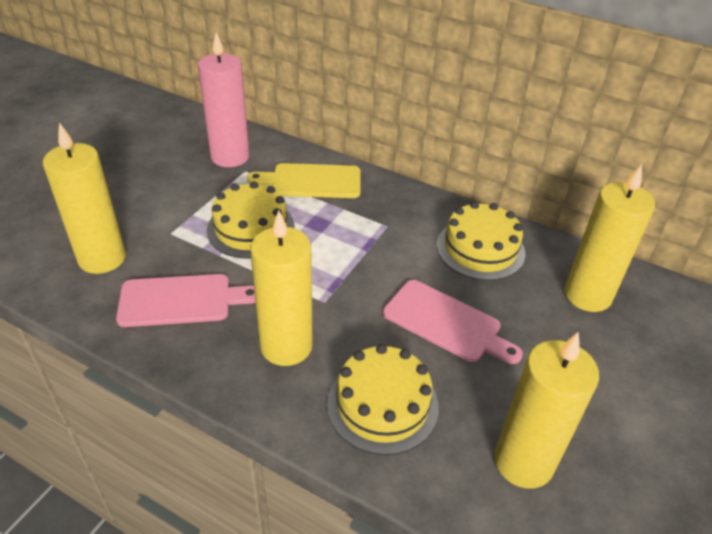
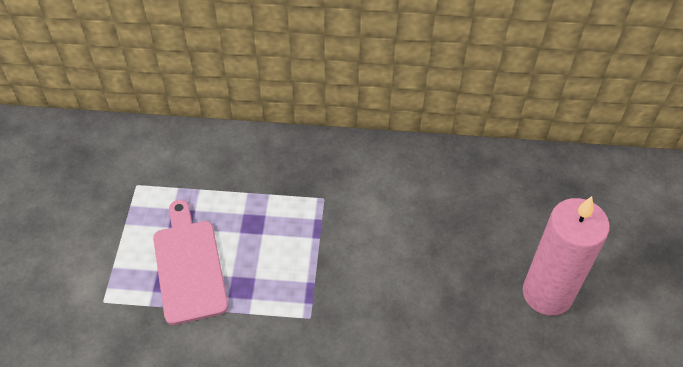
pink cutting board: 2 -> 1
yellow cake: 3 -> 0
yellow candle: 4 -> 0
yellow cutting board: 1 -> 0

